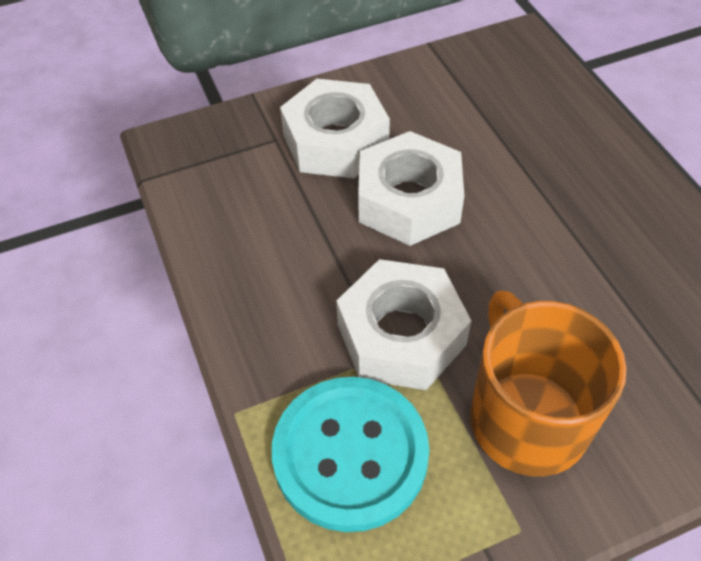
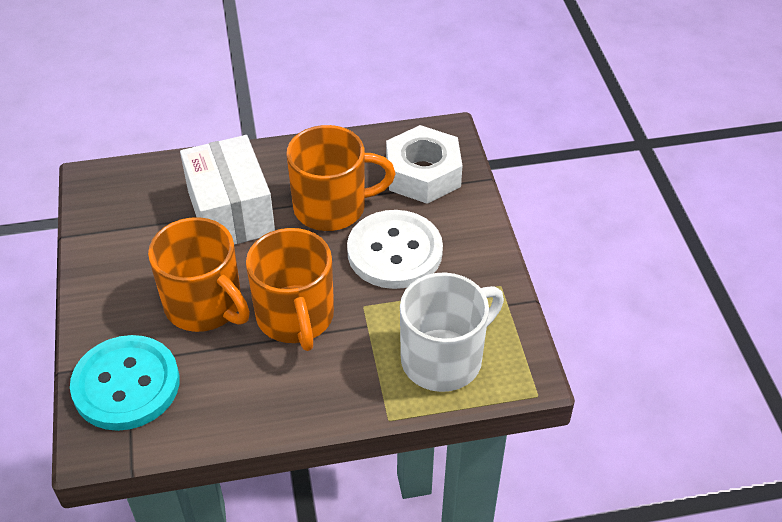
orange mug: 1 -> 3
white box: 0 -> 1
white button: 0 -> 1
white mug: 0 -> 1
white nut: 3 -> 1

